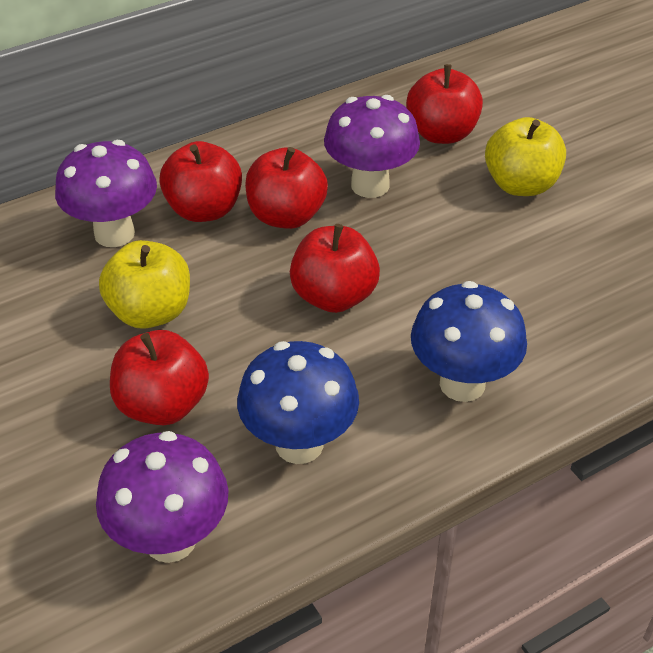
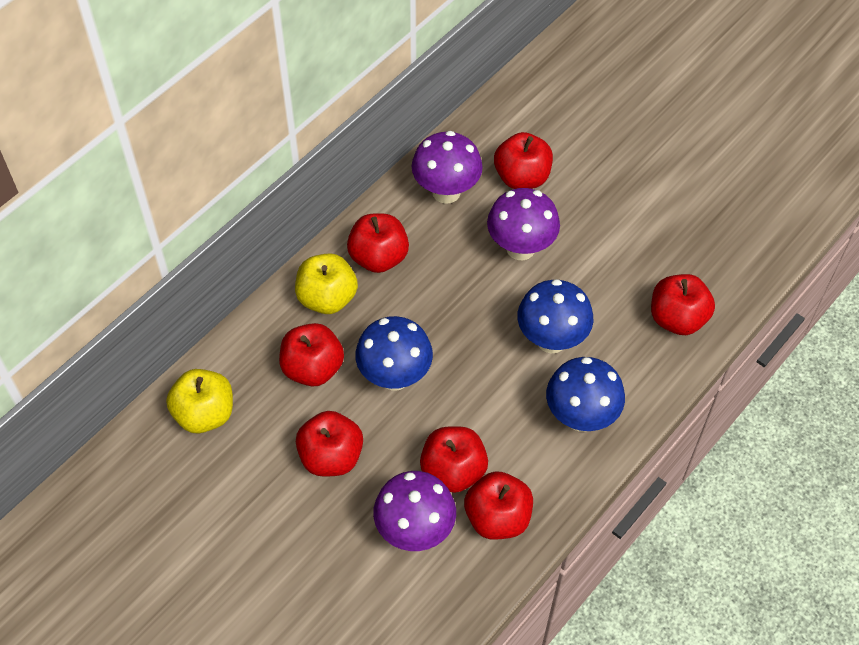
blue mushroom: 2 -> 3
red apple: 5 -> 7

